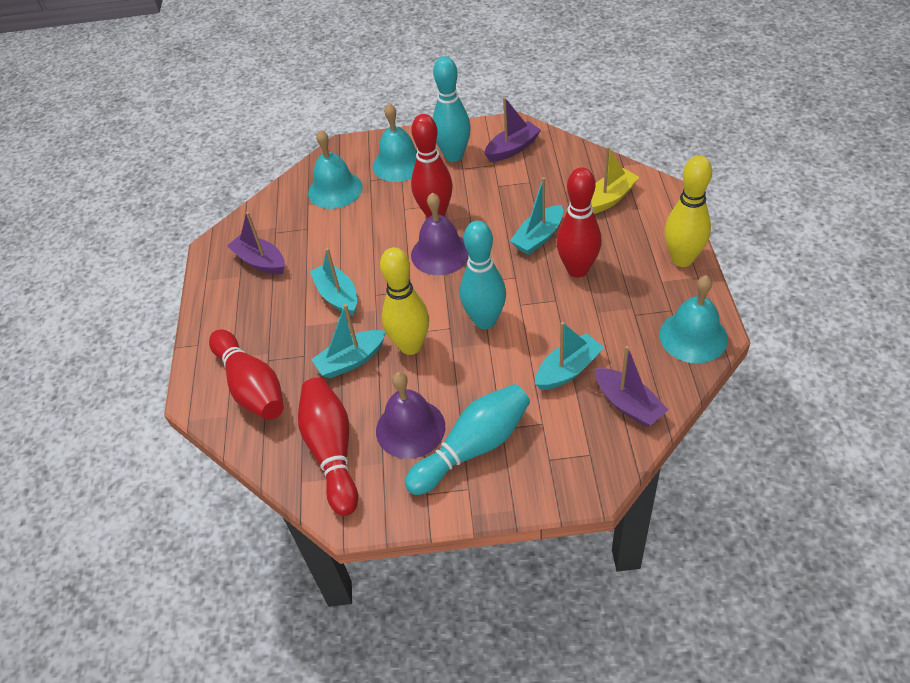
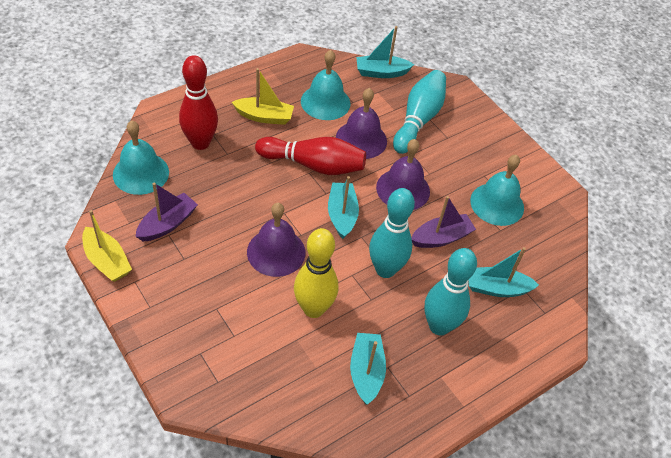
purple bell: 2 -> 3
purple boat: 3 -> 2
red bowling pin: 4 -> 2
yellow boat: 1 -> 2
yellow bowling pin: 2 -> 1

